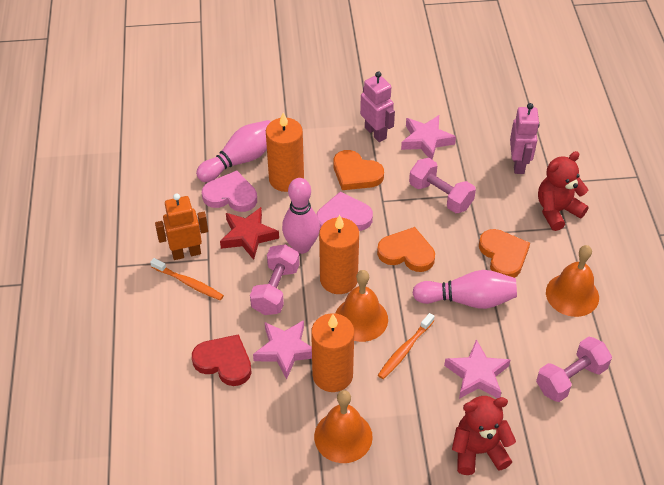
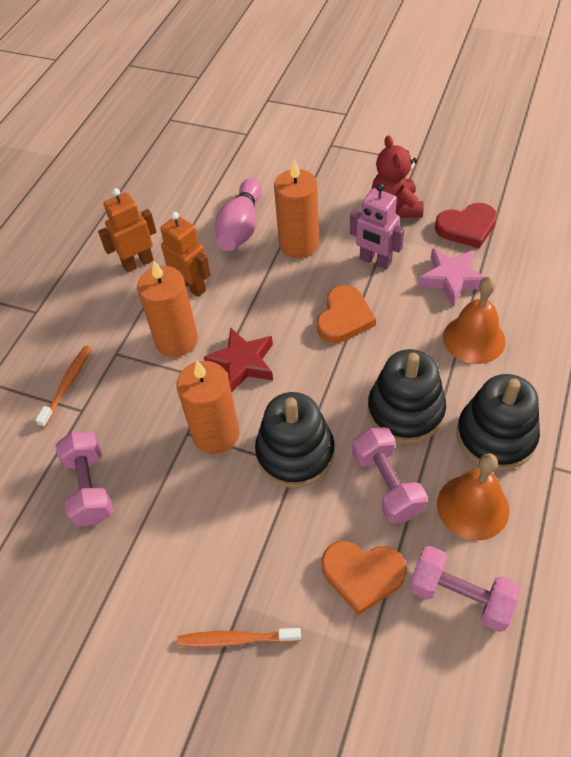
black stacking toy: 0 -> 3
orange bell: 3 -> 2
orange heart: 3 -> 2
orange robot: 1 -> 2
pink bowling pin: 3 -> 1
pink heart: 2 -> 0
pink robot: 2 -> 1
pink star: 3 -> 1
red teddy bear: 2 -> 1

